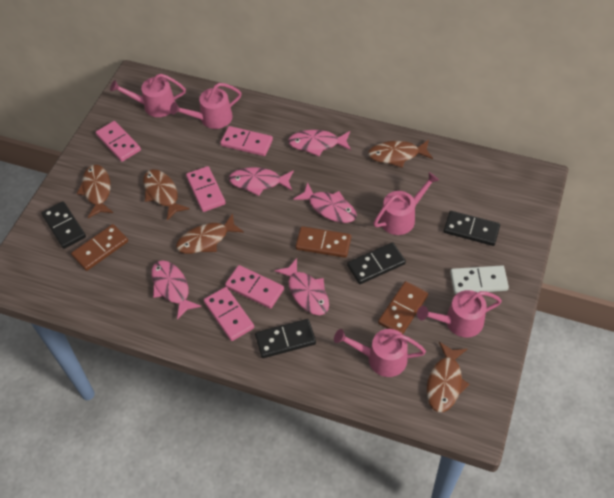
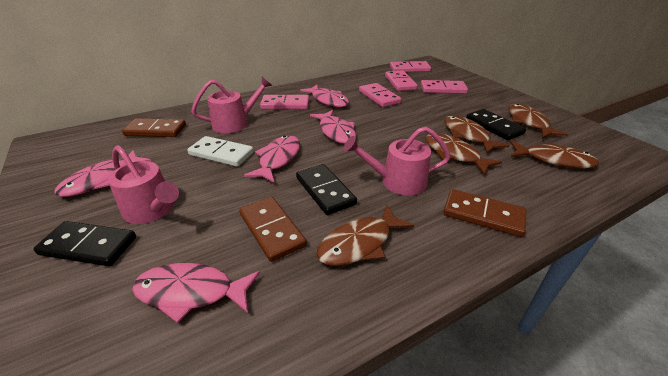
black domino: 4 -> 3
pink watering can: 5 -> 3

